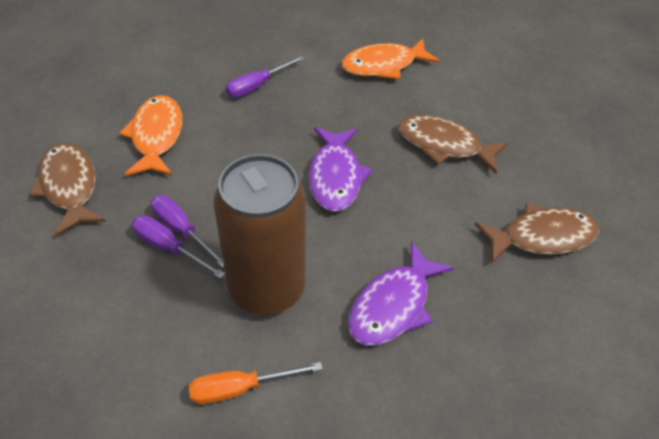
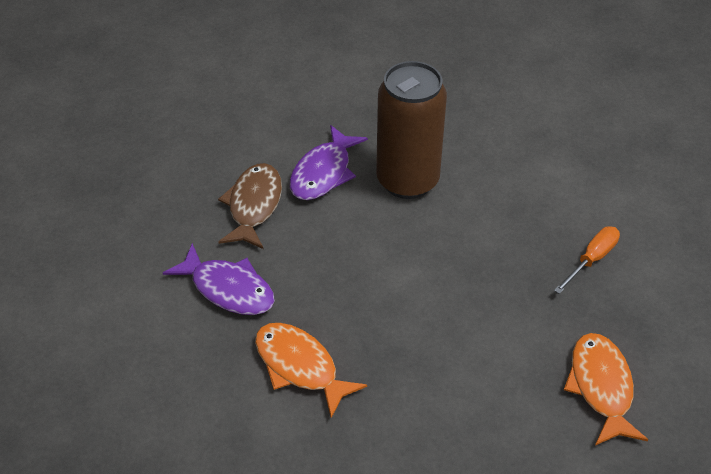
brown fish: 3 -> 1
purple screwdriver: 3 -> 0

